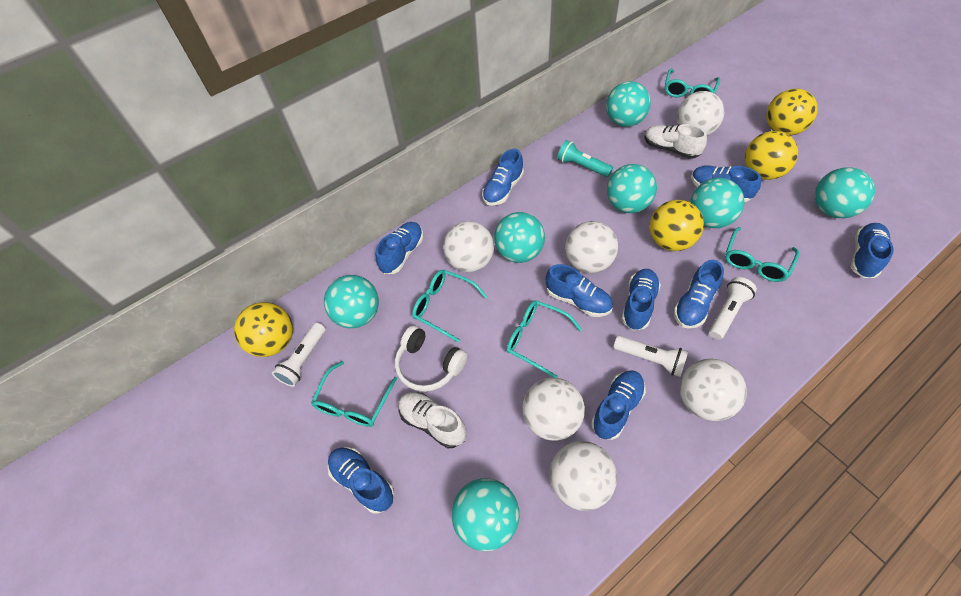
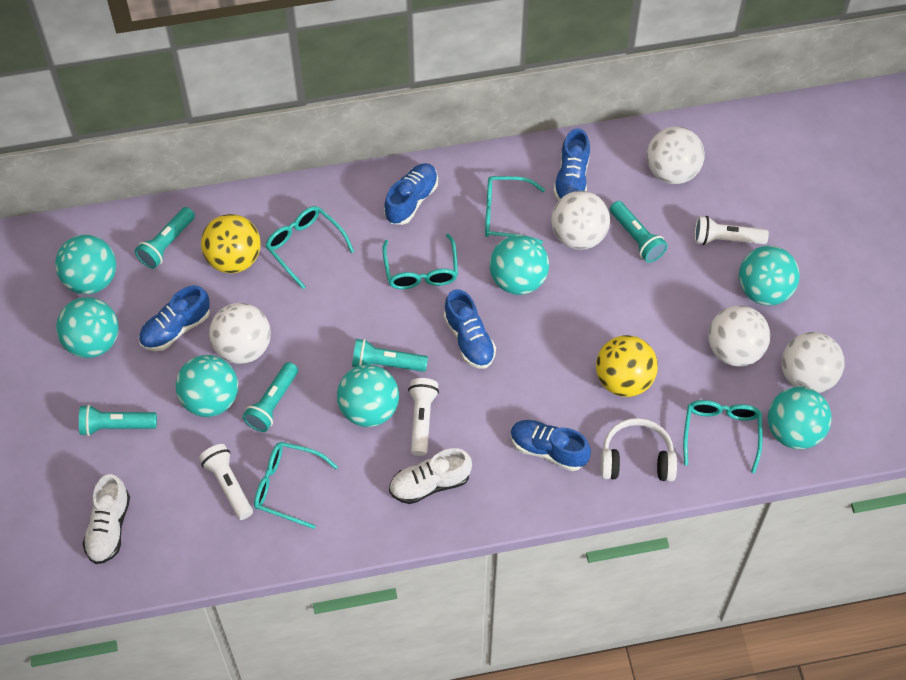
blue shoe: 9 -> 5
turquoise flashlight: 1 -> 5
white ball: 6 -> 5
yellow ball: 4 -> 2

